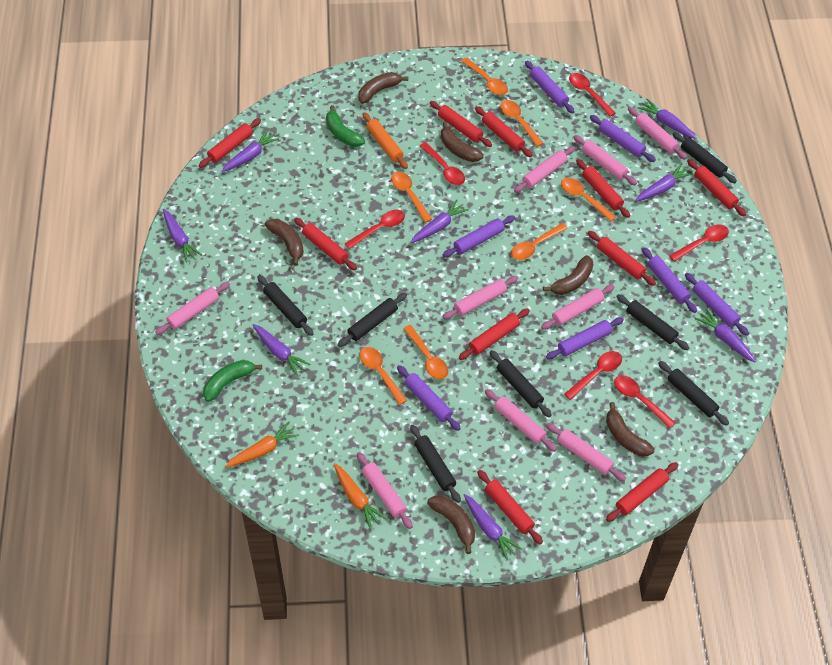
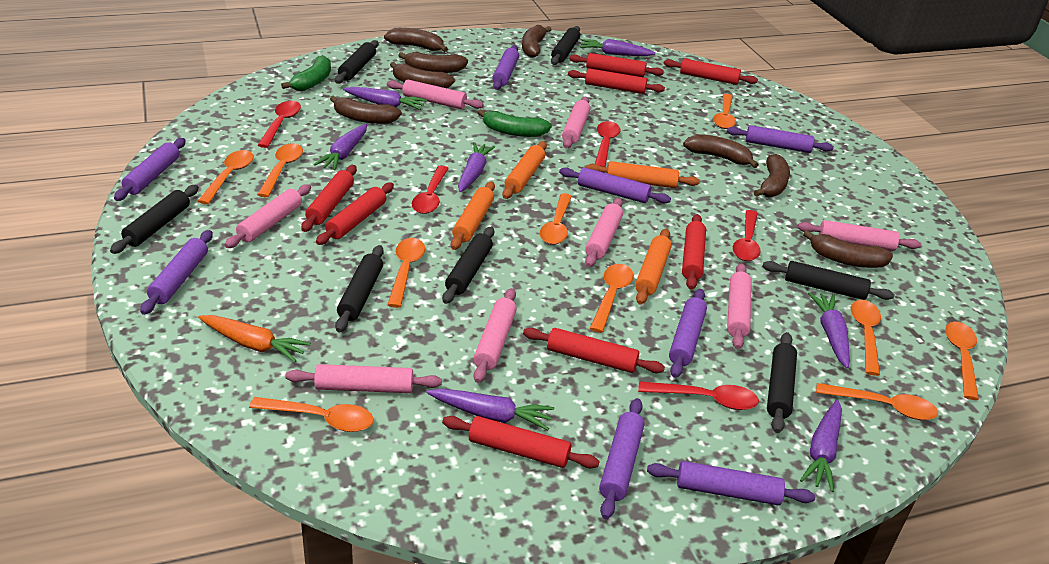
brown banana: 6 -> 8
orange carrot: 2 -> 1
orange rolling pin: 1 -> 4
orange spoon: 7 -> 10
pink rolling pin: 9 -> 8
purple carrot: 8 -> 7
purple rolling pin: 7 -> 8
red rolling pin: 10 -> 8
red spoon: 6 -> 5

